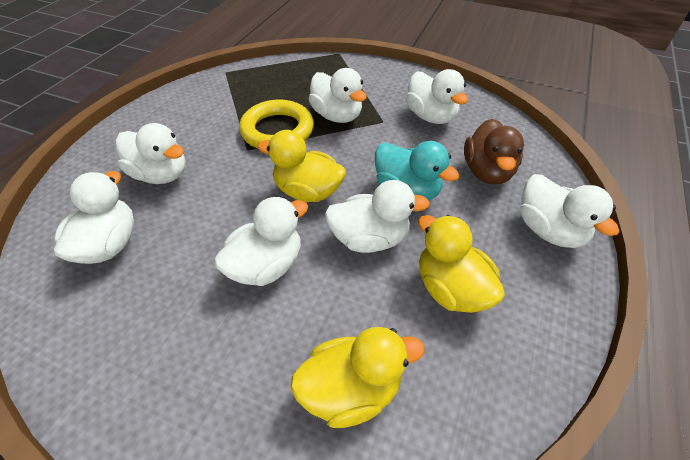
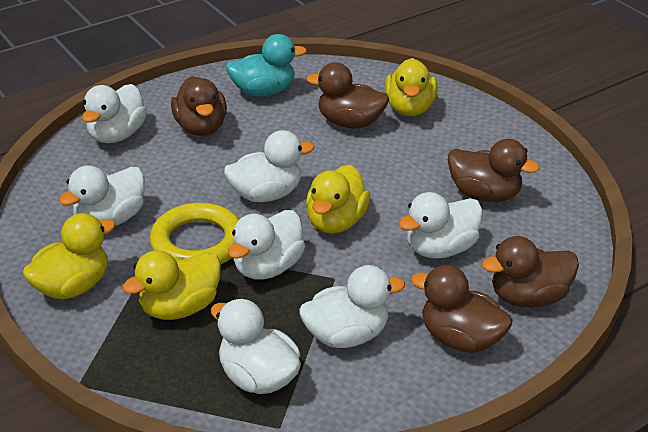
brown duck: 1 -> 5
yellow duck: 3 -> 4

